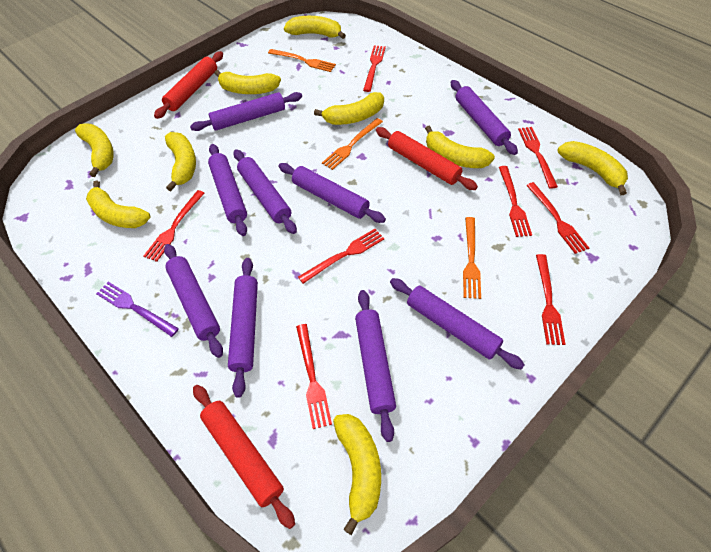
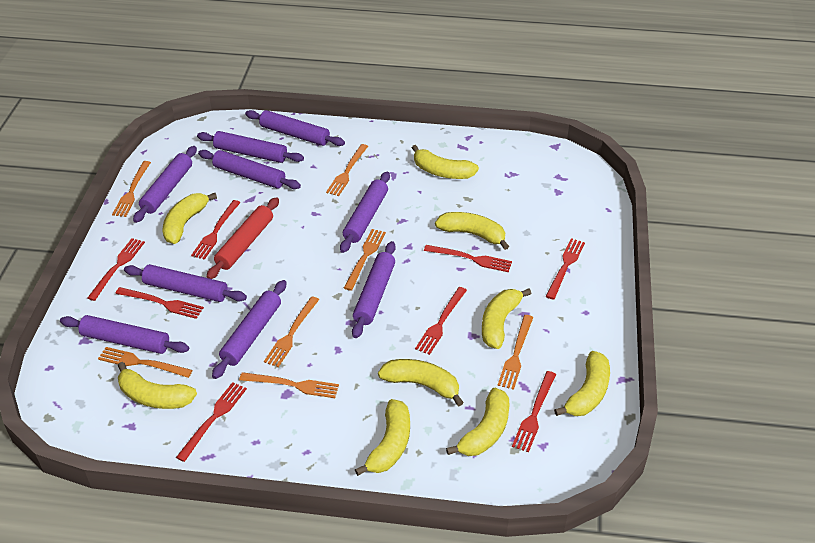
orange fork: 3 -> 7
purple fork: 1 -> 0
red rolling pin: 3 -> 1

